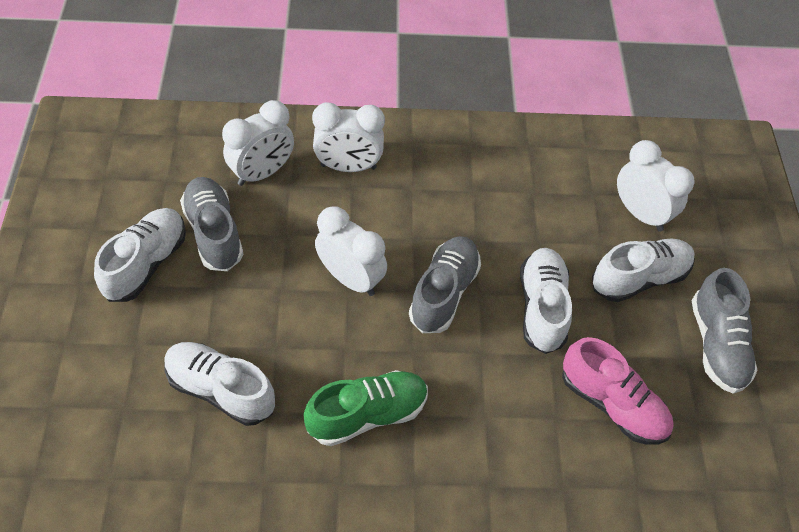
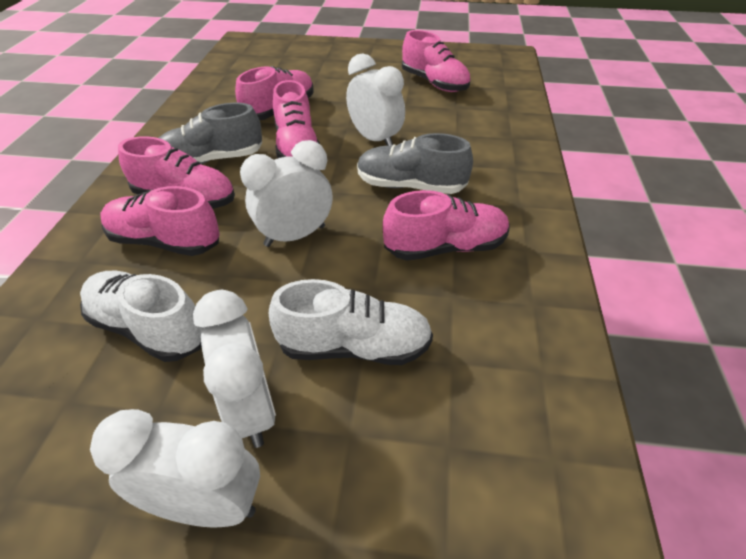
green shoe: 1 -> 0
grey shoe: 3 -> 2
pink shoe: 1 -> 6
white shoe: 4 -> 2

